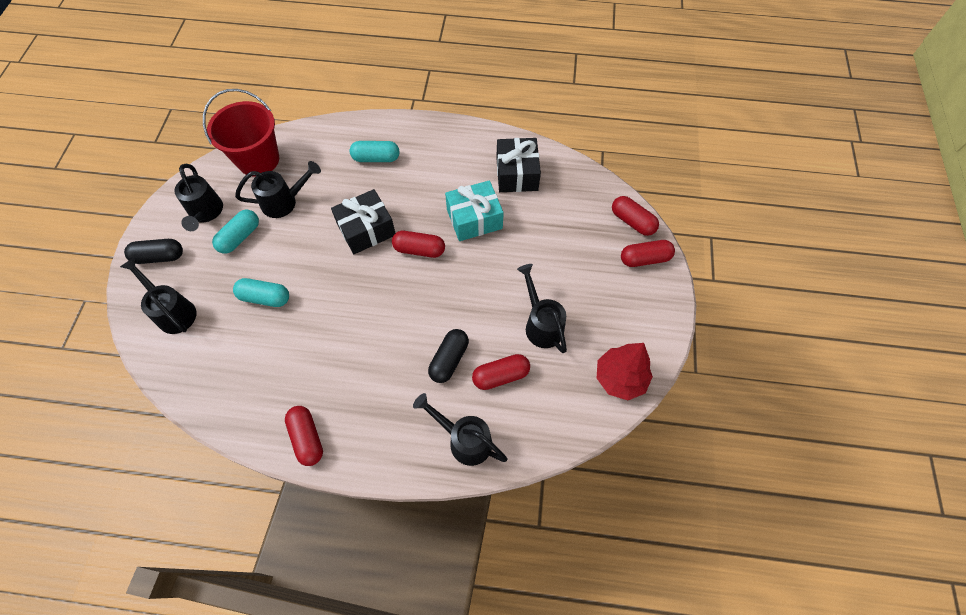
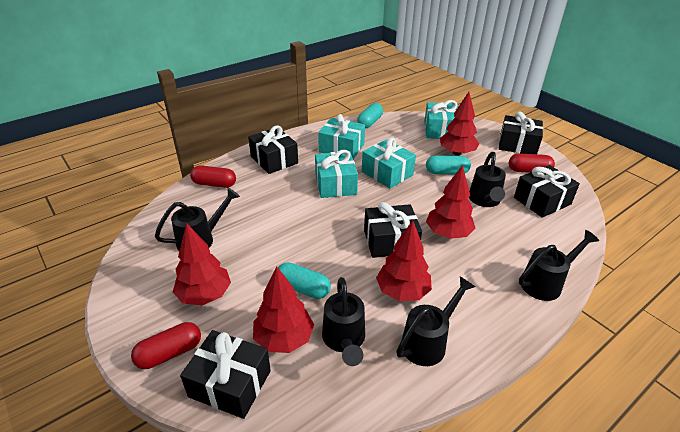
black capsule: 2 -> 0
black gift: 2 -> 5
red bucket: 1 -> 0
red capsule: 5 -> 3
red tree: 1 -> 5
turquoise gift: 1 -> 4

